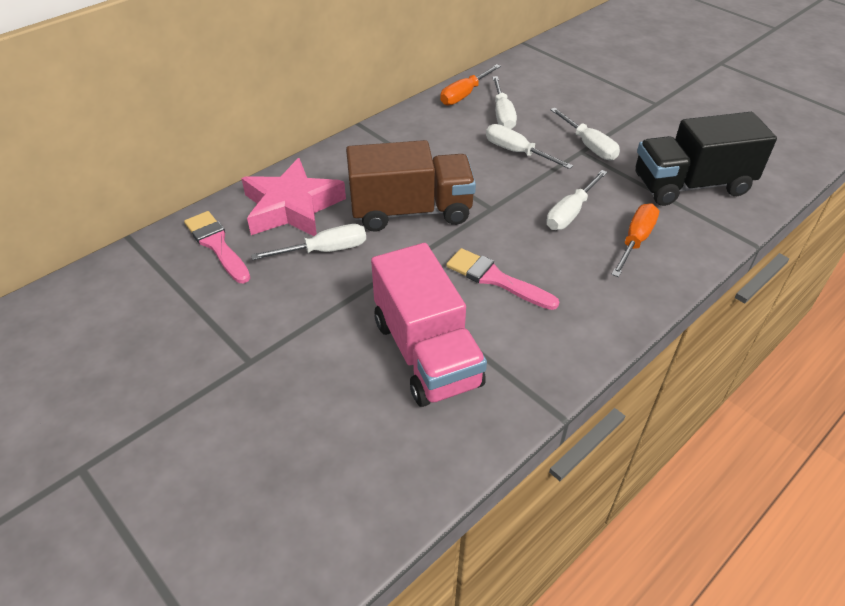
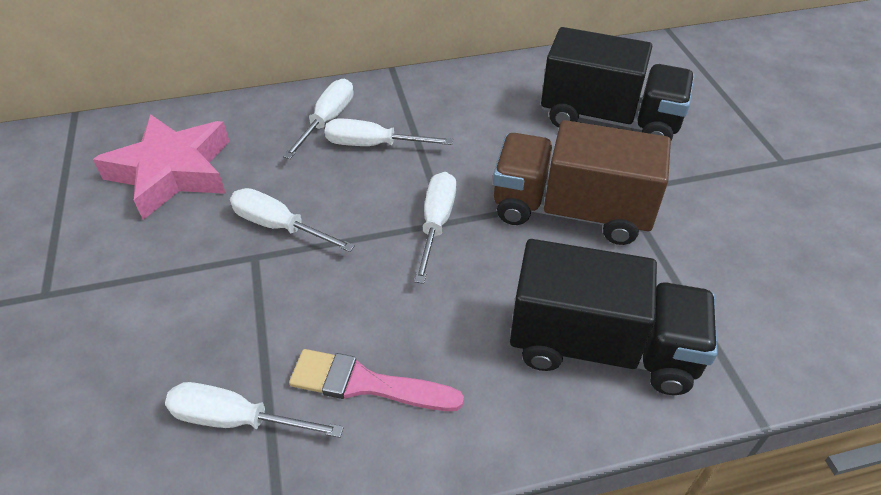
black truck: 1 -> 2
orange screwdriver: 2 -> 0
pink brush: 2 -> 1
pink truck: 1 -> 0

